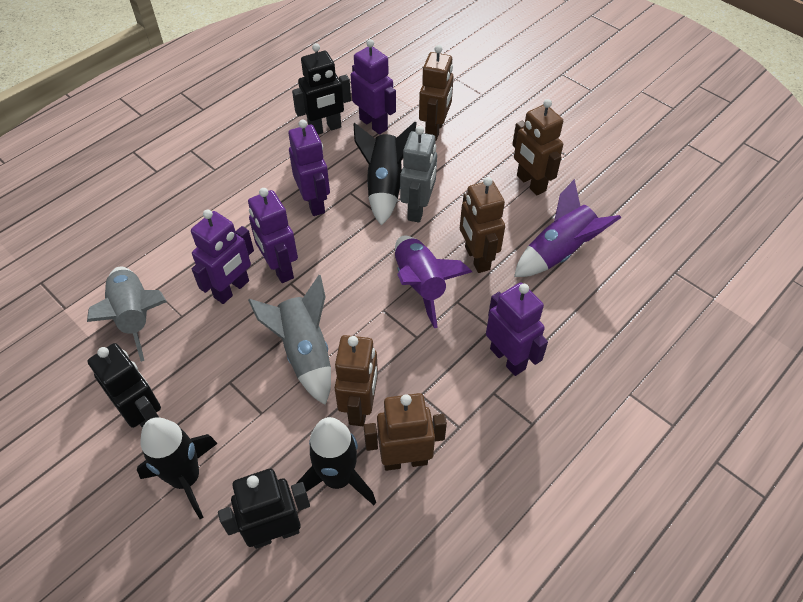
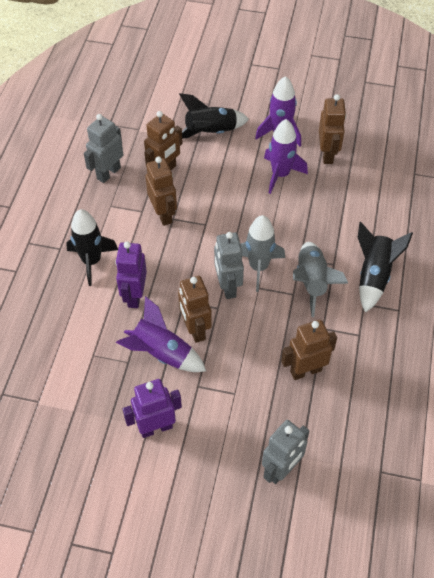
black robot: 3 -> 0
grey robot: 1 -> 3
purple robot: 5 -> 2
purple rocket: 2 -> 3

